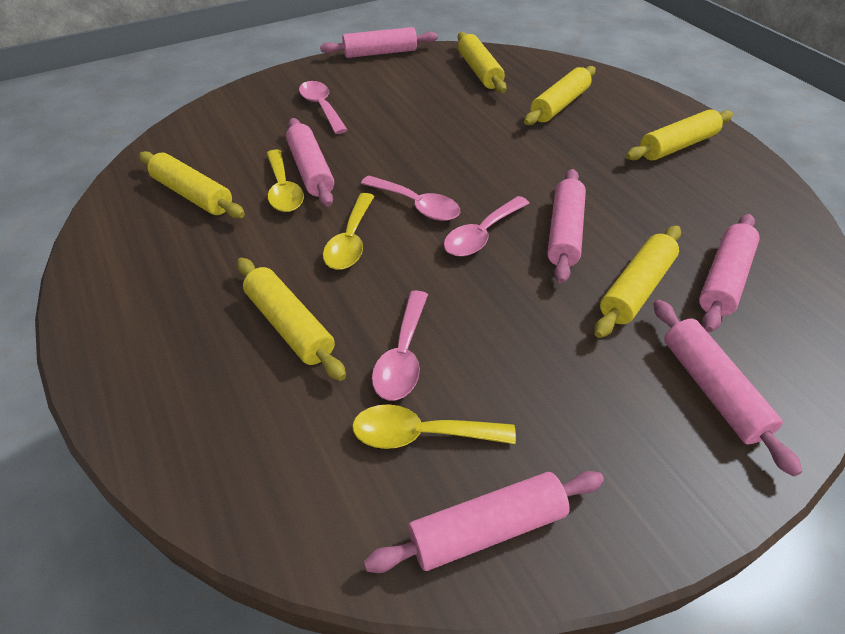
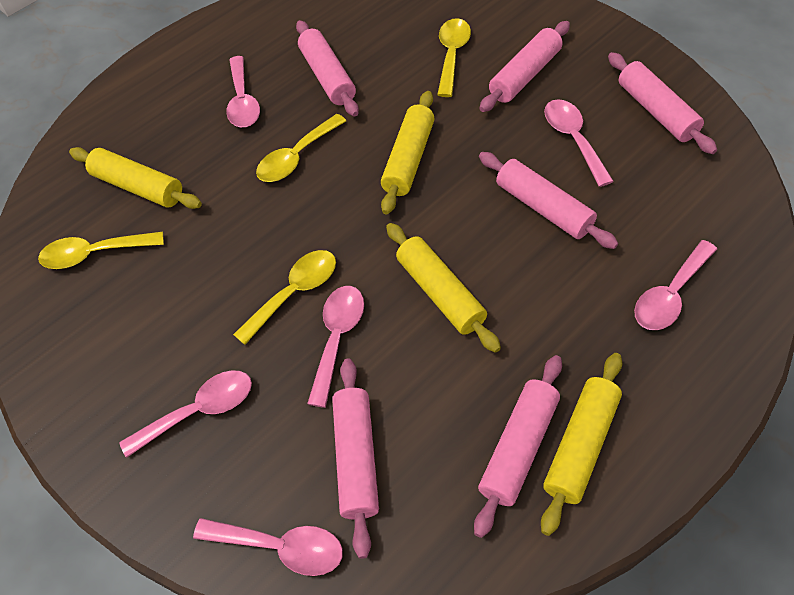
pink spoon: 4 -> 6
yellow rolling pin: 6 -> 4
yellow spoon: 3 -> 4

